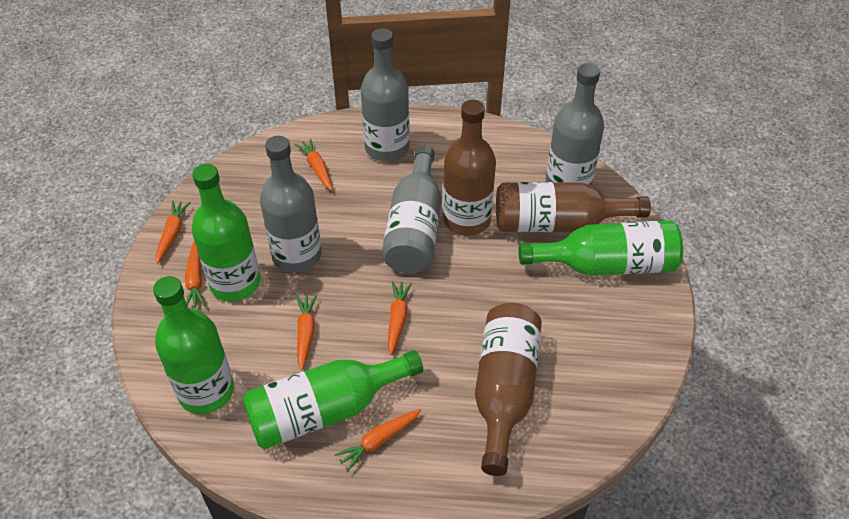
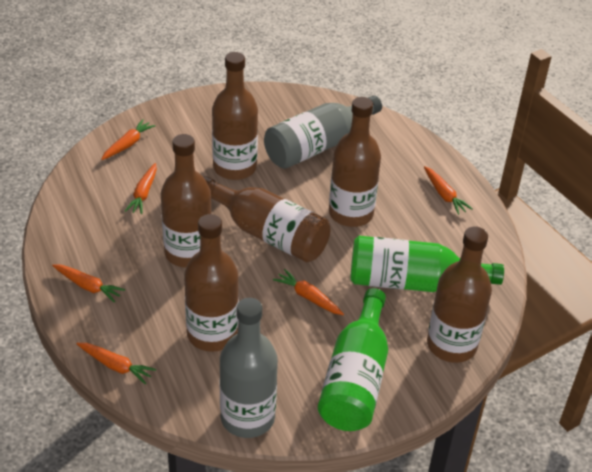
brown bottle: 3 -> 6
green bottle: 4 -> 2
grey bottle: 4 -> 2

